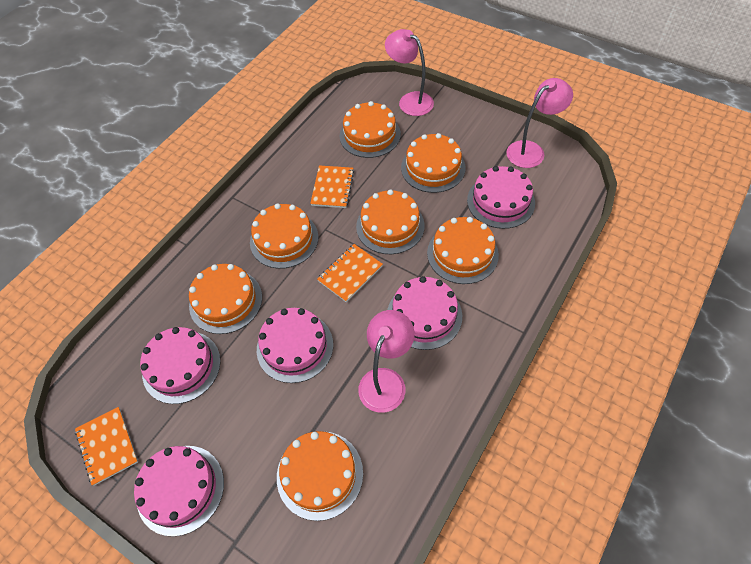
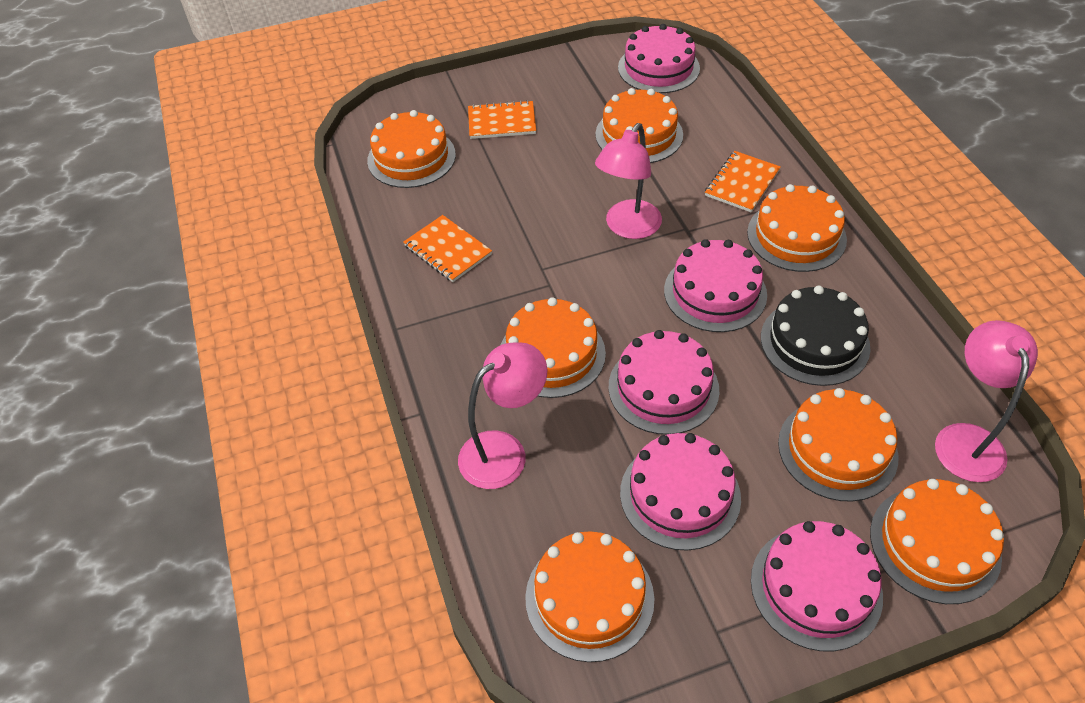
black cake: 0 -> 1

